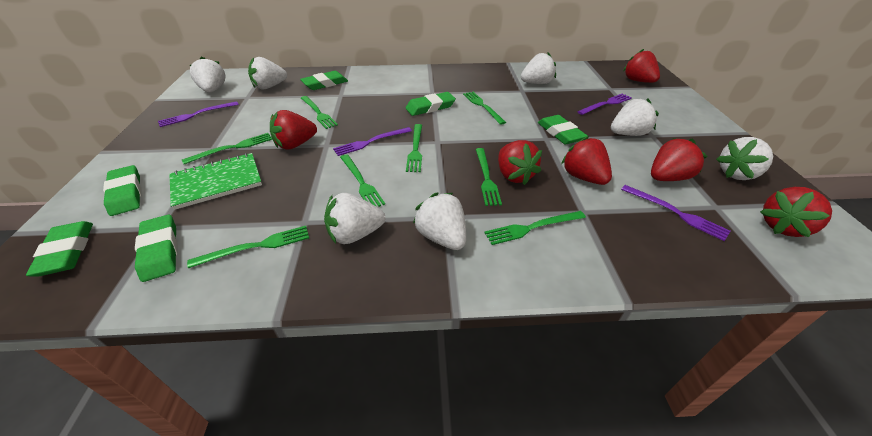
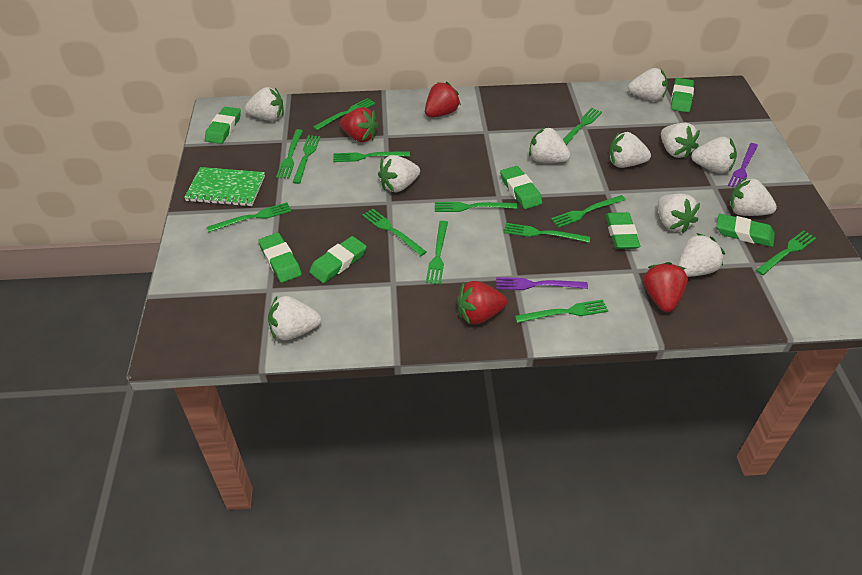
green eraser: 6 -> 7
green fork: 8 -> 13
purple fork: 4 -> 2
red strawberry: 6 -> 4
white strawberry: 7 -> 11

